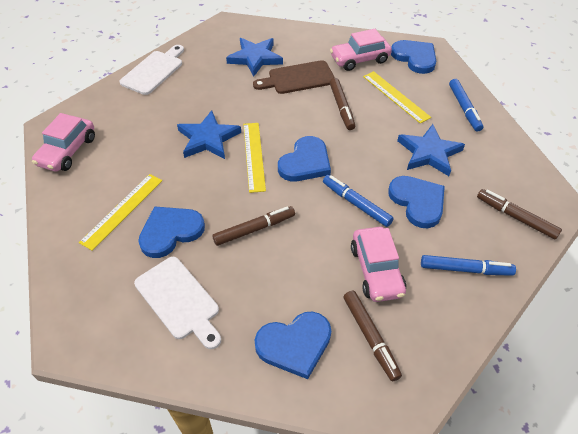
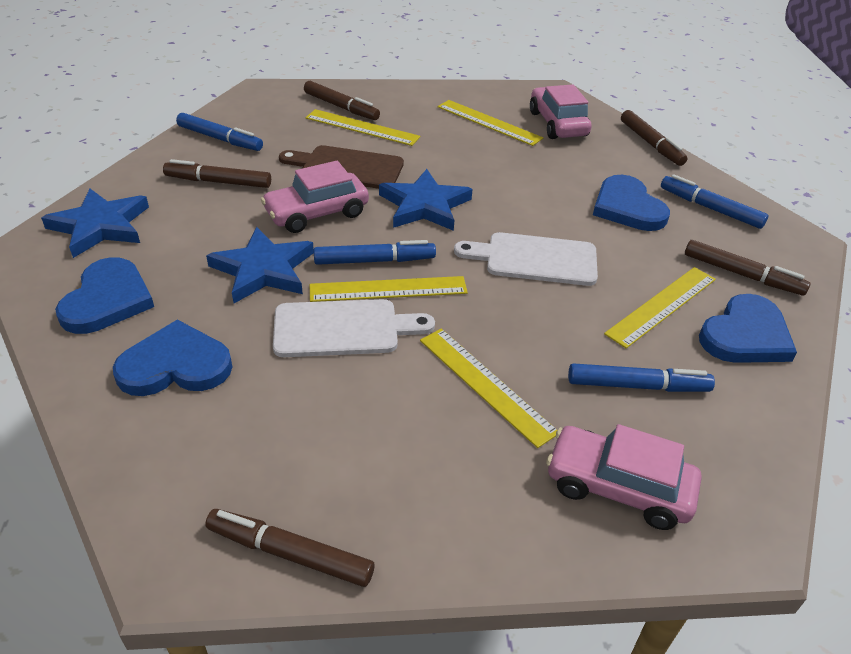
blue heart: 5 -> 4
blue marker: 3 -> 4
brown marker: 4 -> 5
yellow ruler: 3 -> 5

